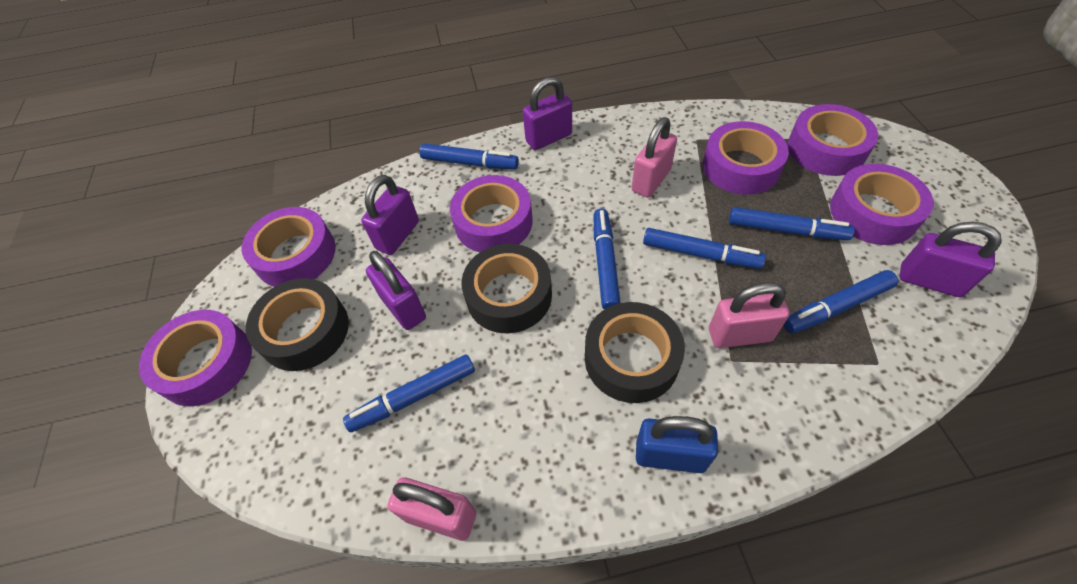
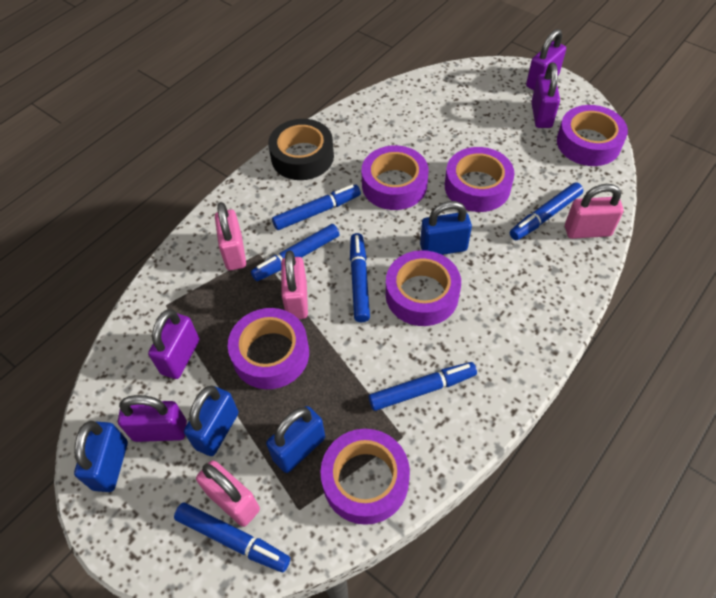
black tape: 3 -> 1
blue padlock: 1 -> 4
pink padlock: 3 -> 4

